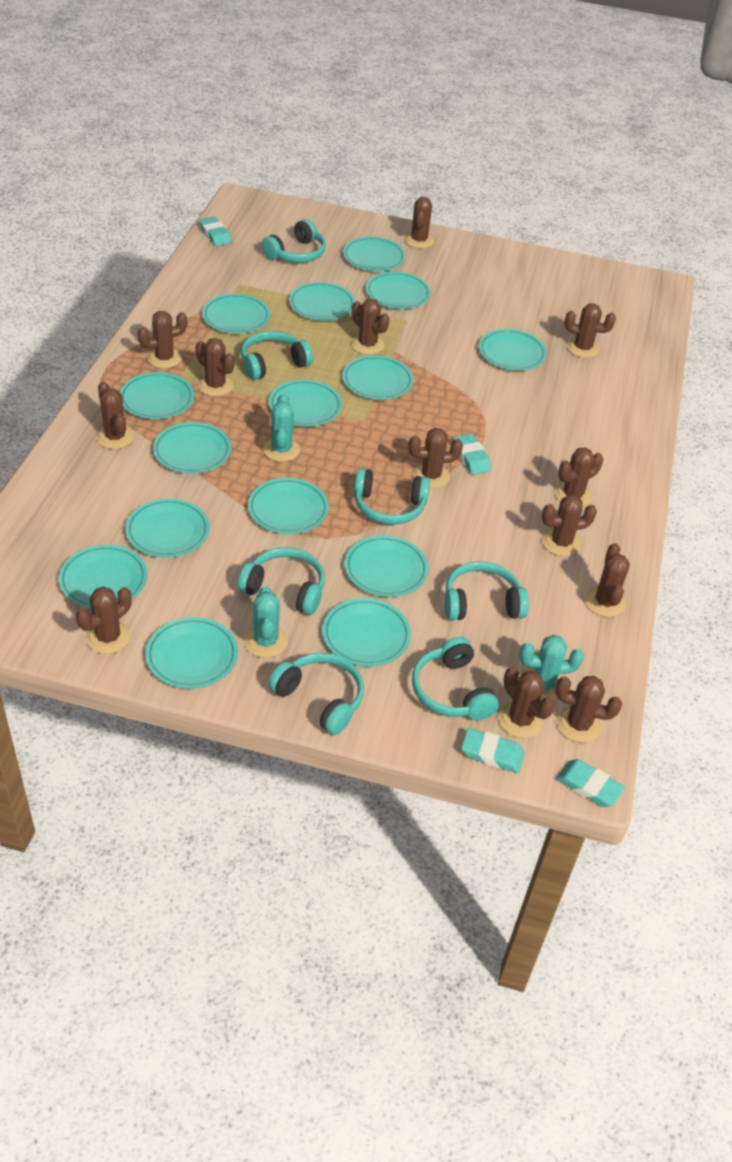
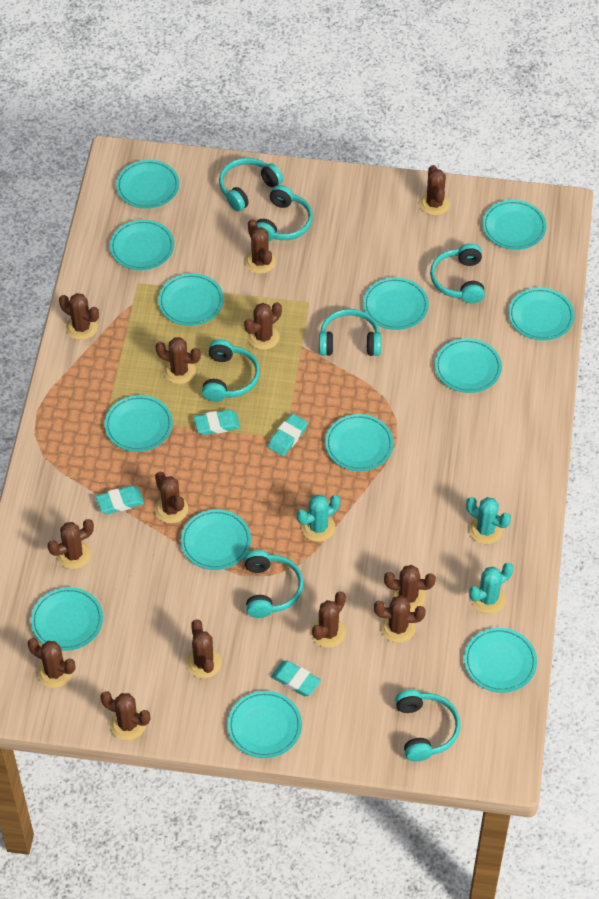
turquoise plate: 15 -> 13

